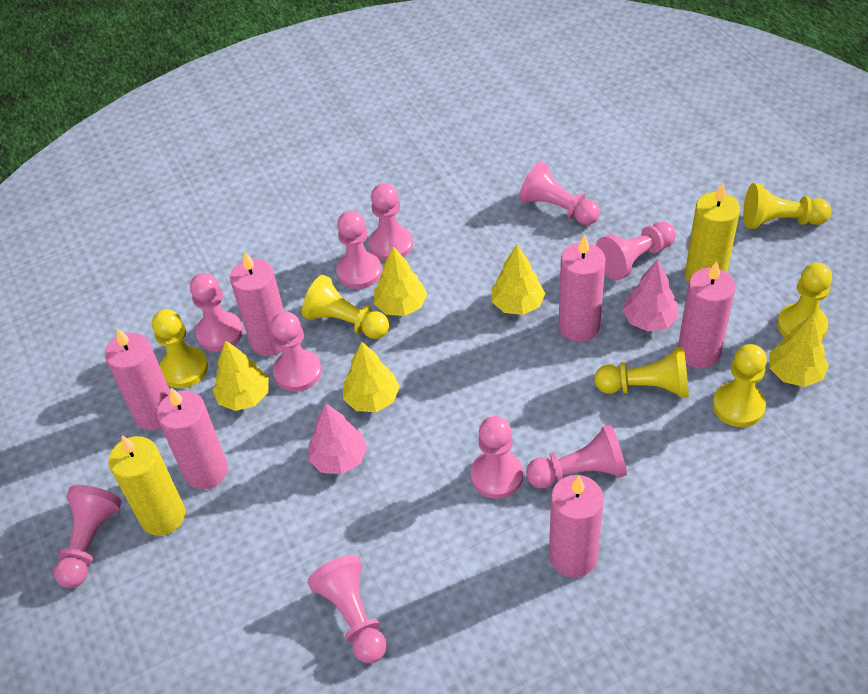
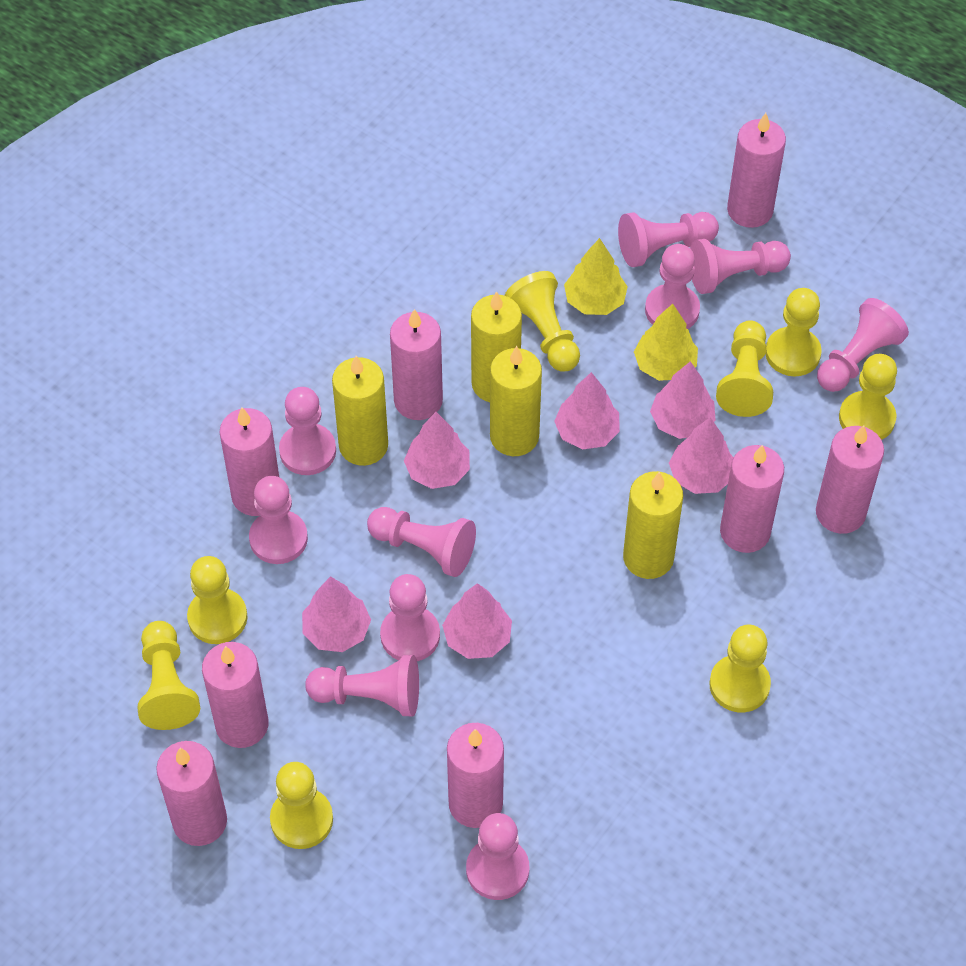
pink candle: 6 -> 8
pink tree: 2 -> 6
yellow candle: 2 -> 4
yellow pawn: 6 -> 8
yellow tree: 5 -> 2

